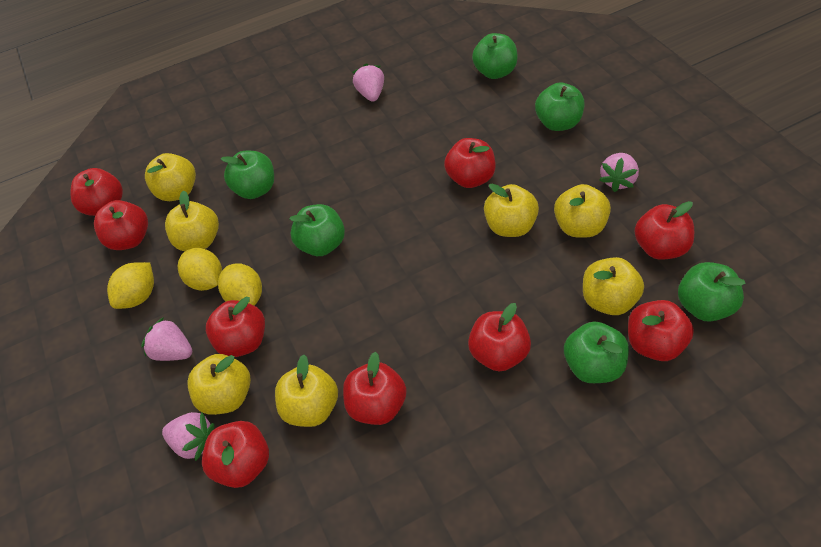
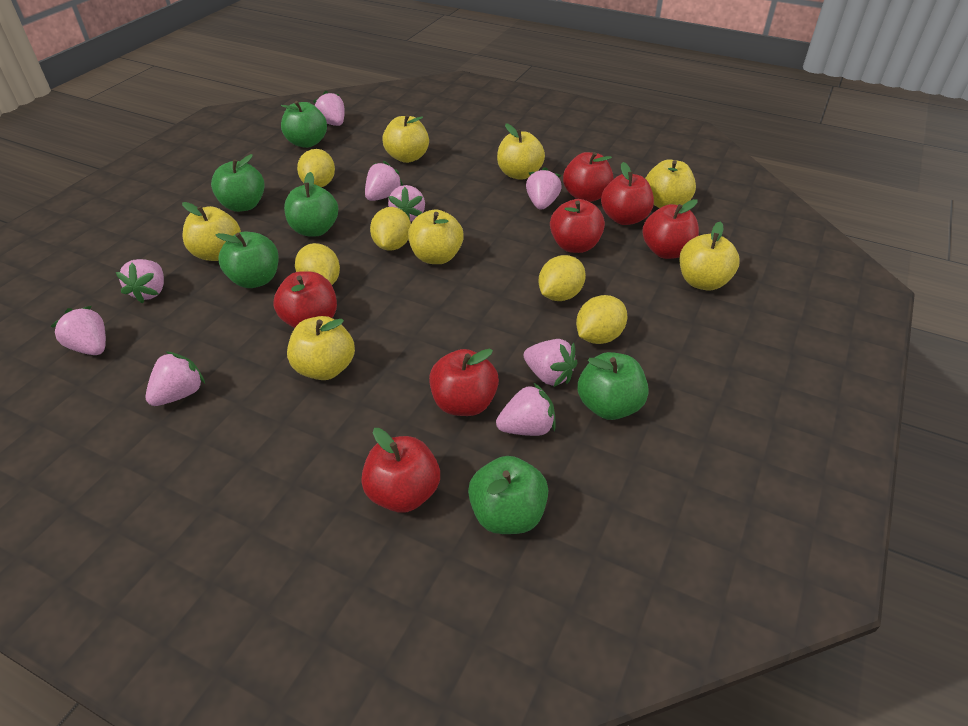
pink strawberry: 4 -> 9
red apple: 9 -> 7
yellow lemon: 3 -> 5

